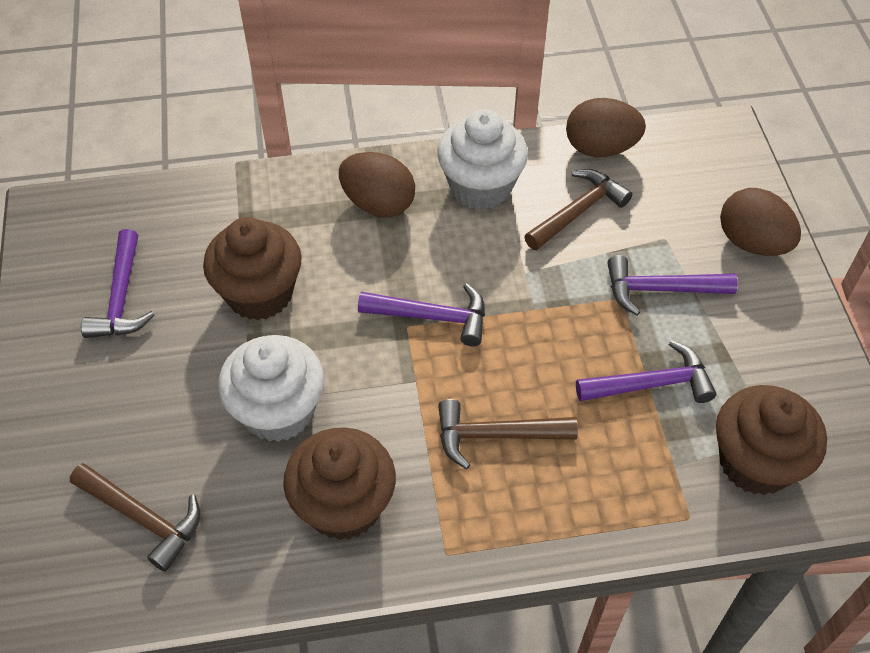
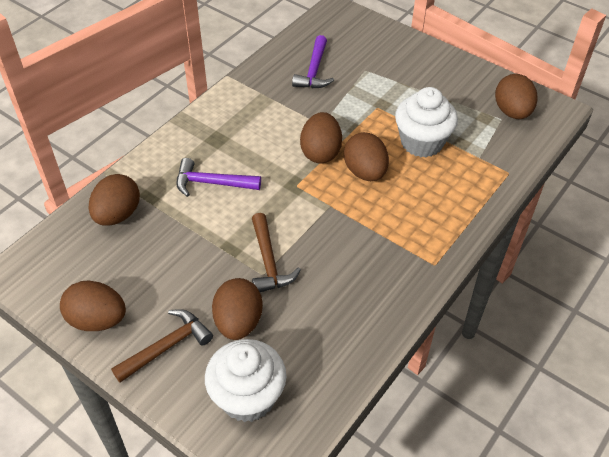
brown cupcake: 3 -> 0
brown egg: 3 -> 6
brown hammer: 3 -> 2
purple hammer: 4 -> 2

